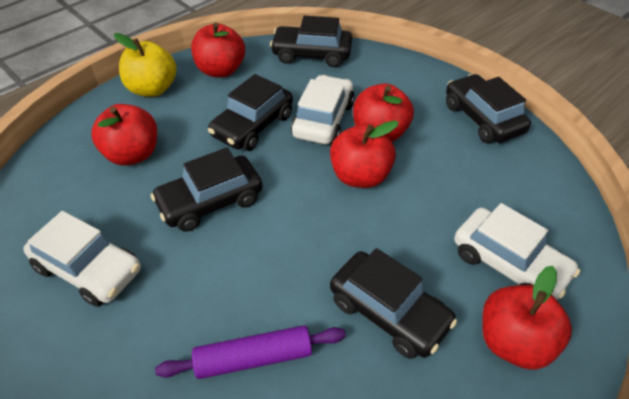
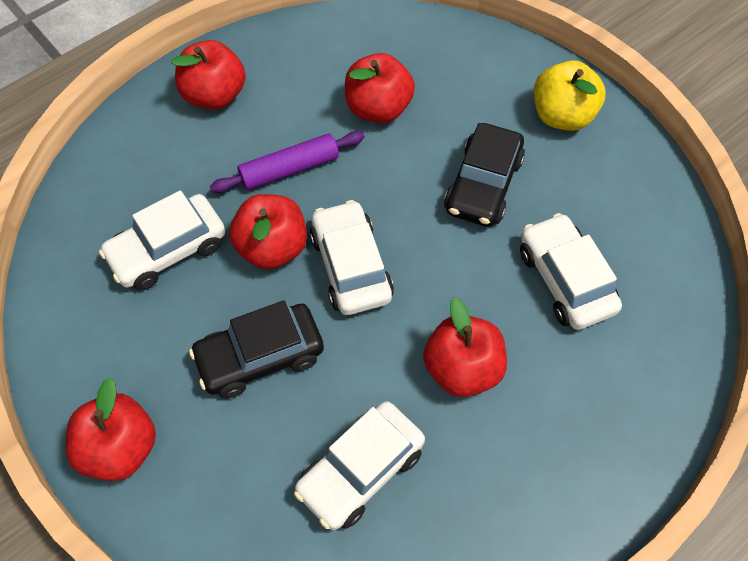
black car: 5 -> 2
white car: 3 -> 4

